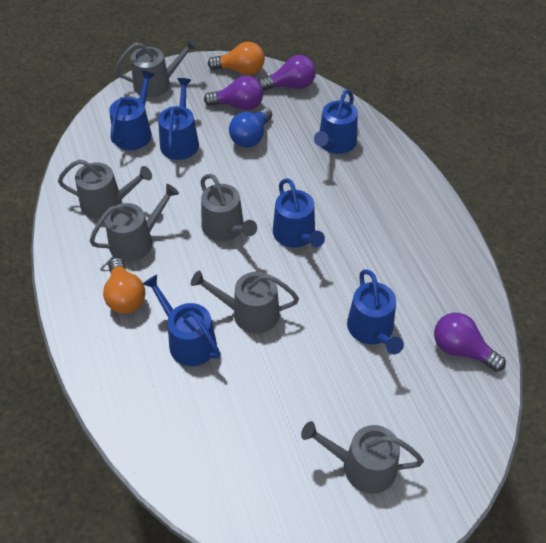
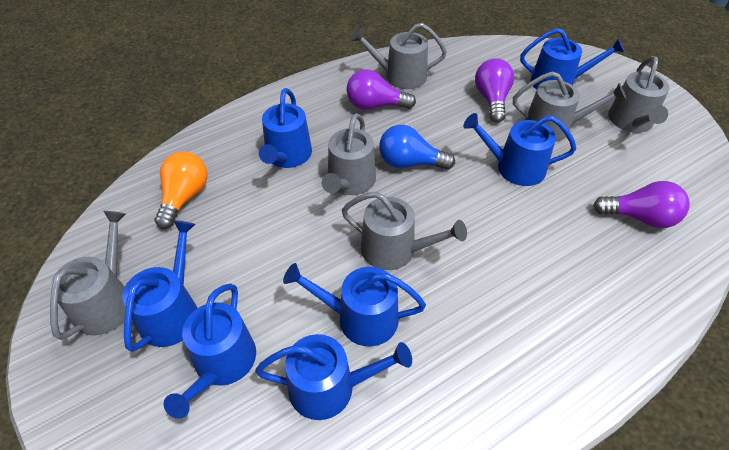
blue watering can: 6 -> 7
orange light bulb: 2 -> 1

